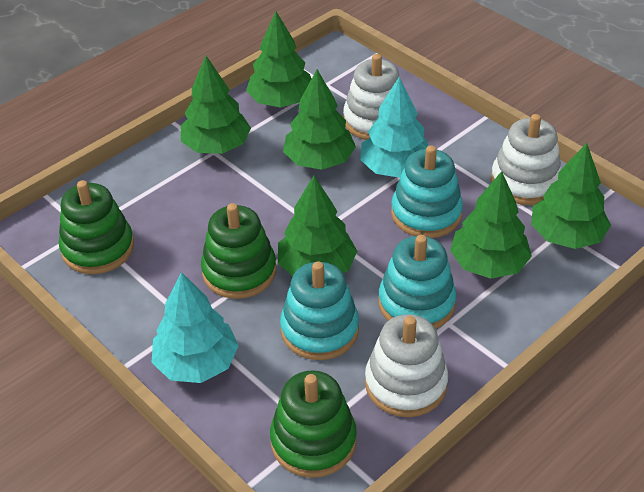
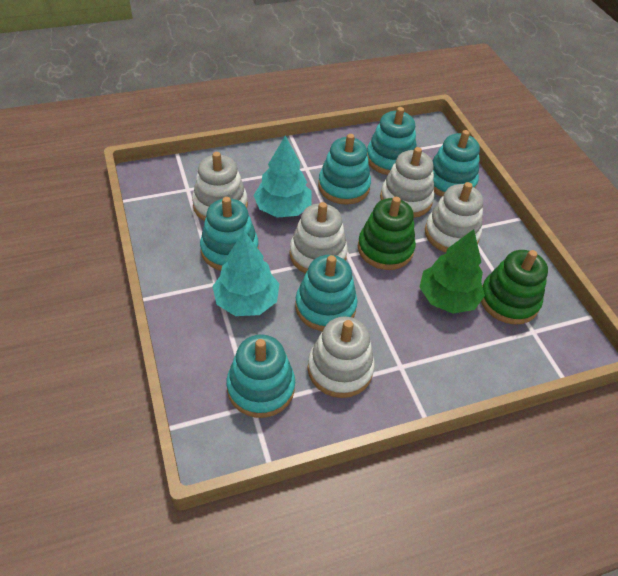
green stacking toy: 3 -> 2
green tree: 6 -> 1
turquoise stacking toy: 3 -> 6
white stacking toy: 3 -> 5

